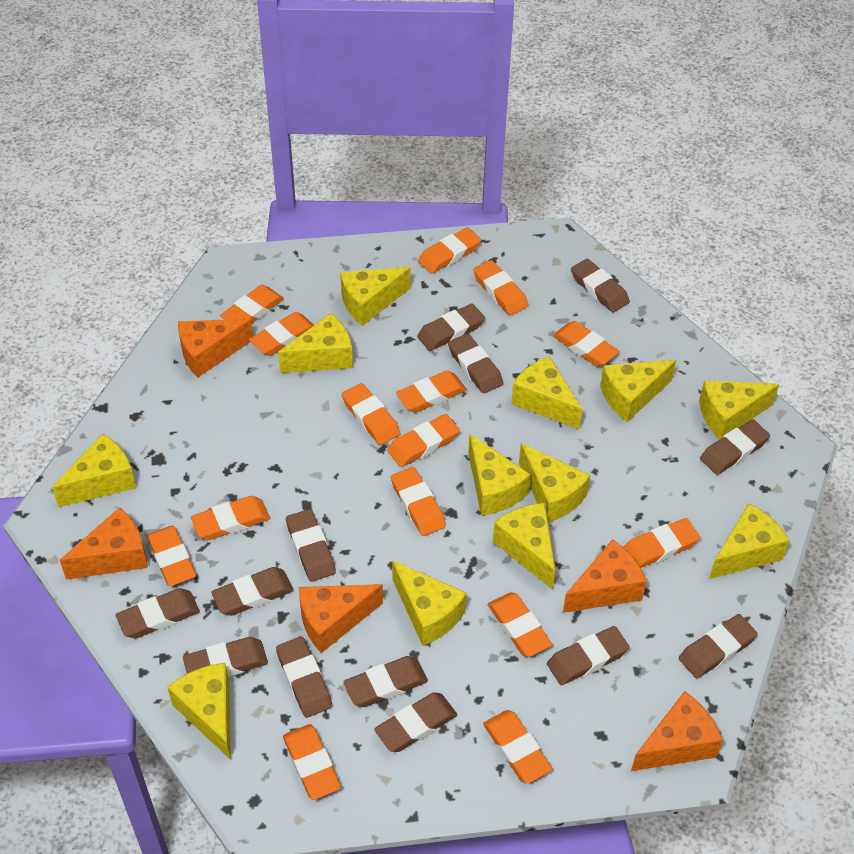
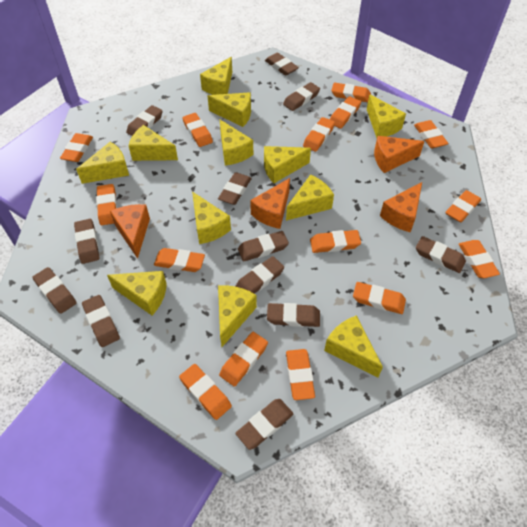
brown eraser: 13 -> 12
orange cheese: 5 -> 4

